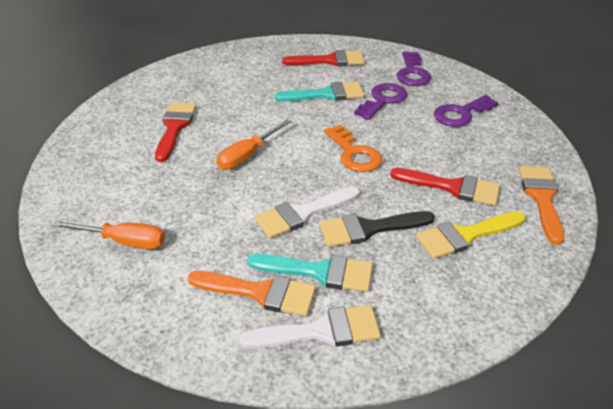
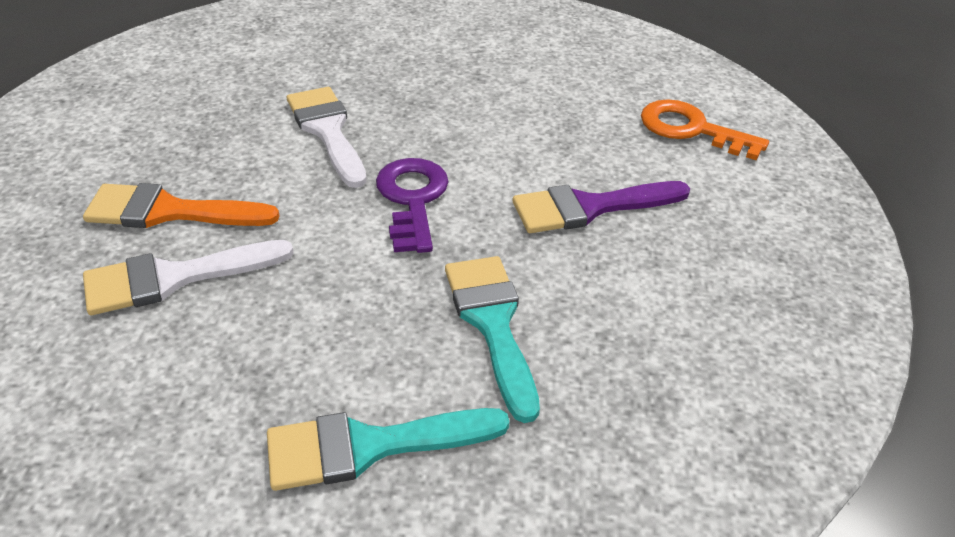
black brush: 1 -> 0
orange brush: 2 -> 1
orange screwdriver: 2 -> 0
purple brush: 0 -> 1
purple key: 3 -> 1
red brush: 3 -> 0
yellow brush: 1 -> 0

